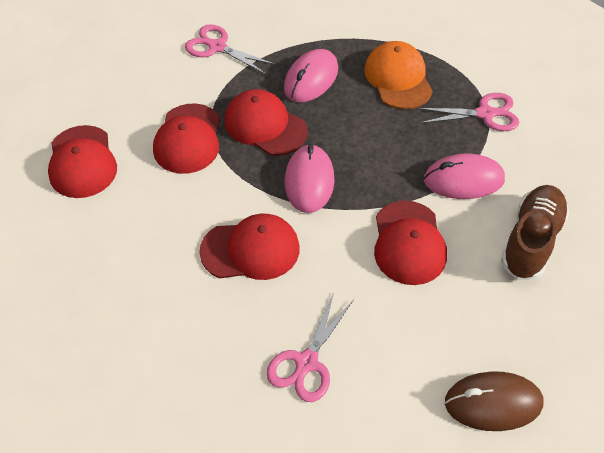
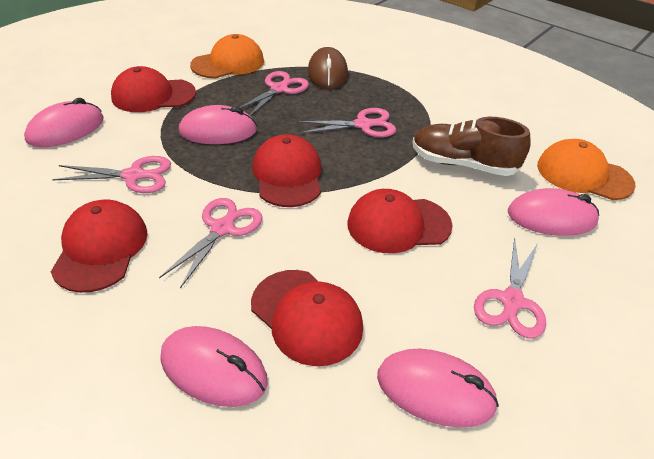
orange cap: 1 -> 2
pink mouse: 3 -> 5
pink scissors: 3 -> 5

